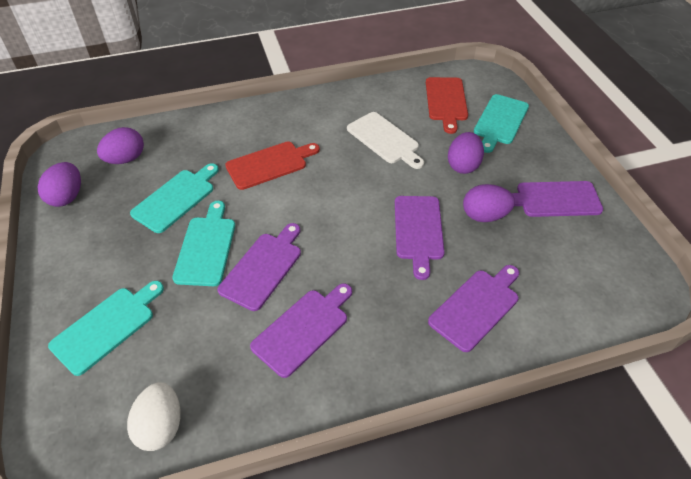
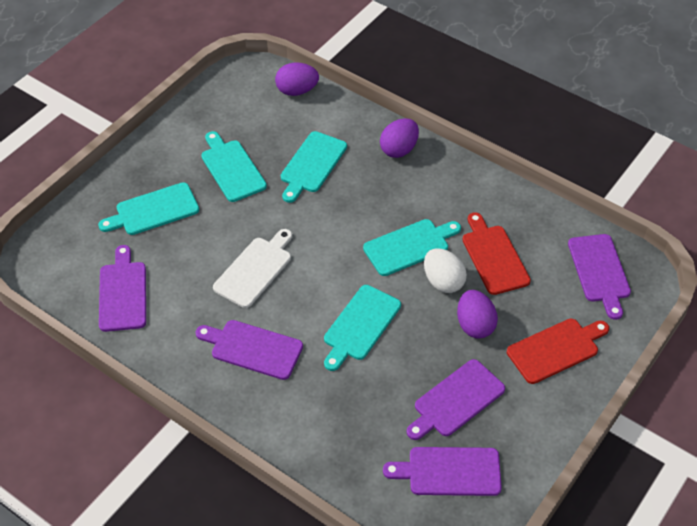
purple egg: 4 -> 3
turquoise cutting board: 4 -> 5

